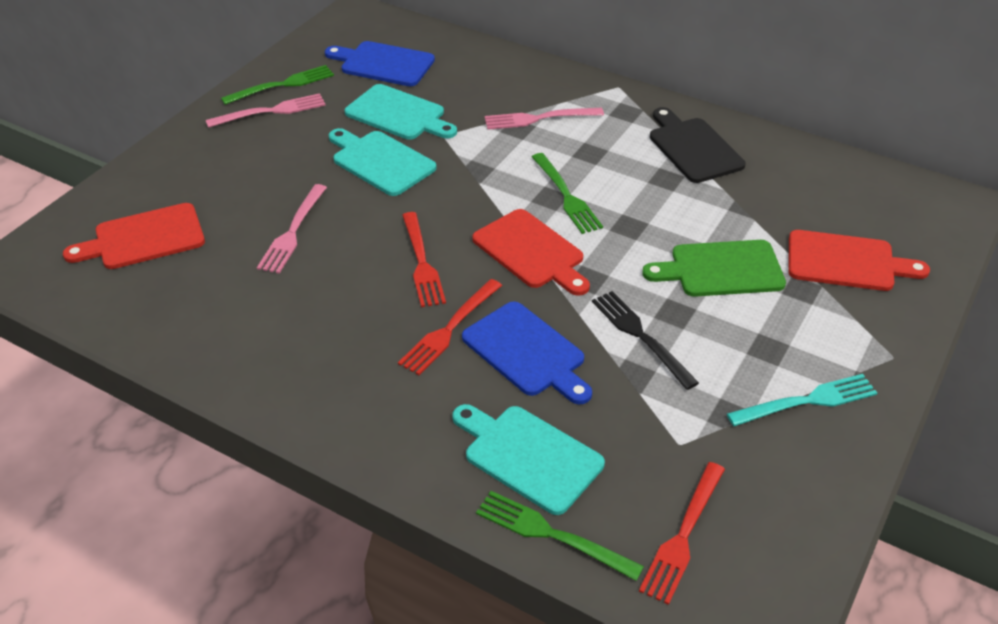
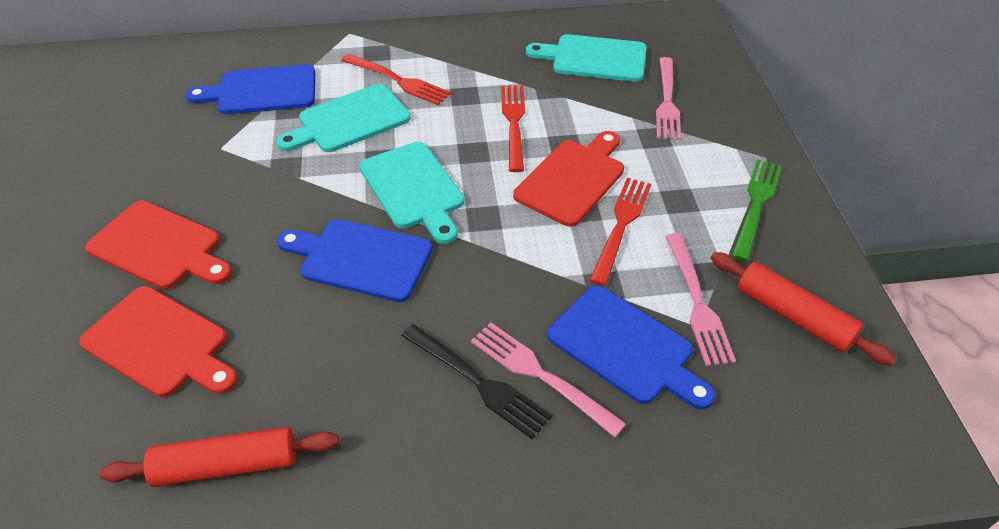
black cutting board: 1 -> 0
blue cutting board: 2 -> 3
green cutting board: 1 -> 0
green fork: 3 -> 1
red rolling pin: 0 -> 2
turquoise fork: 1 -> 0

